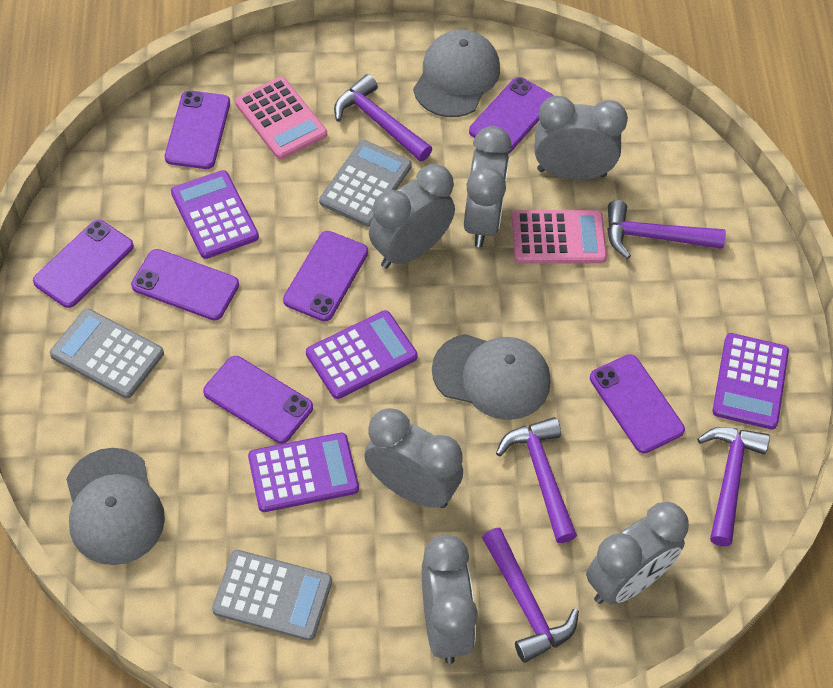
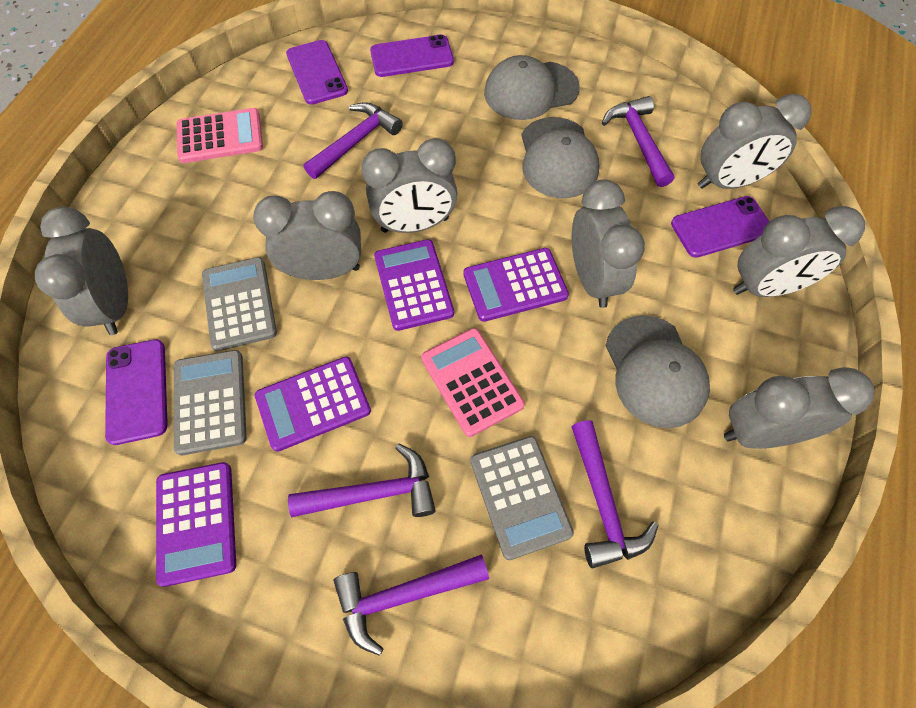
grey clock: 6 -> 7
purple phone: 7 -> 4

